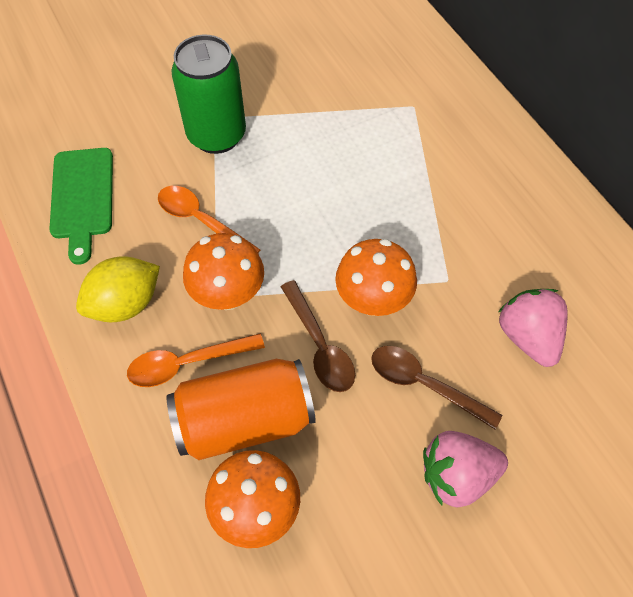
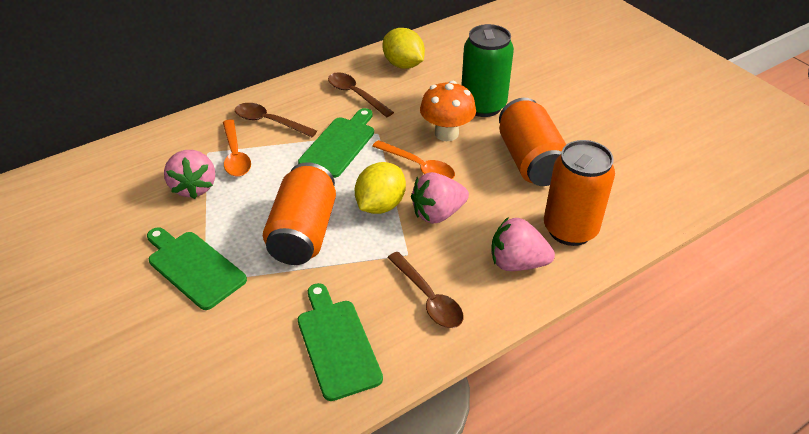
brown spoon: 2 -> 3
green cutting board: 1 -> 3
orange can: 1 -> 3
orange mushroom: 3 -> 1
pink strawberry: 2 -> 3
yellow lemon: 1 -> 2

